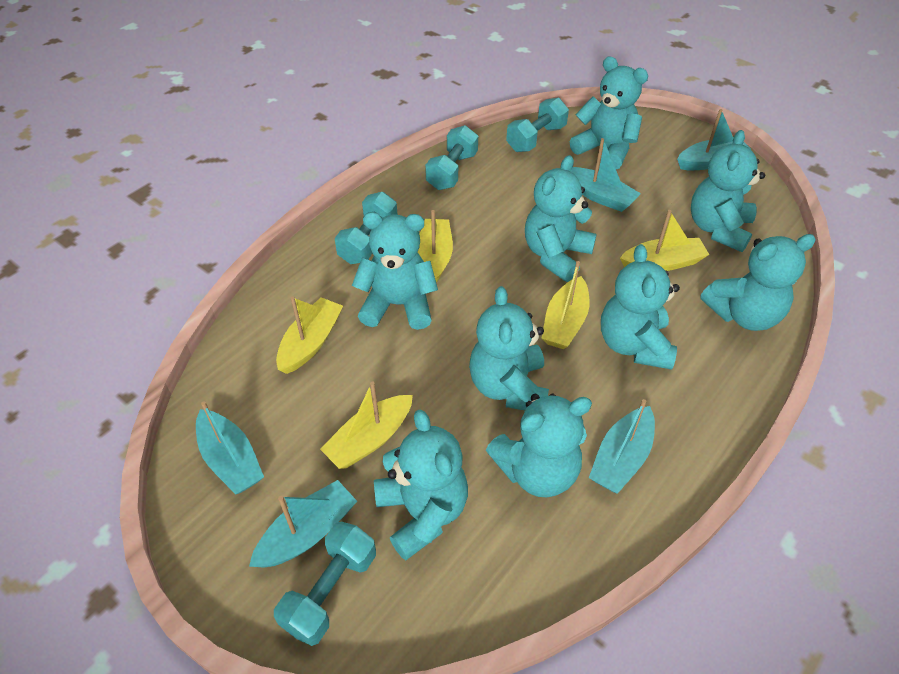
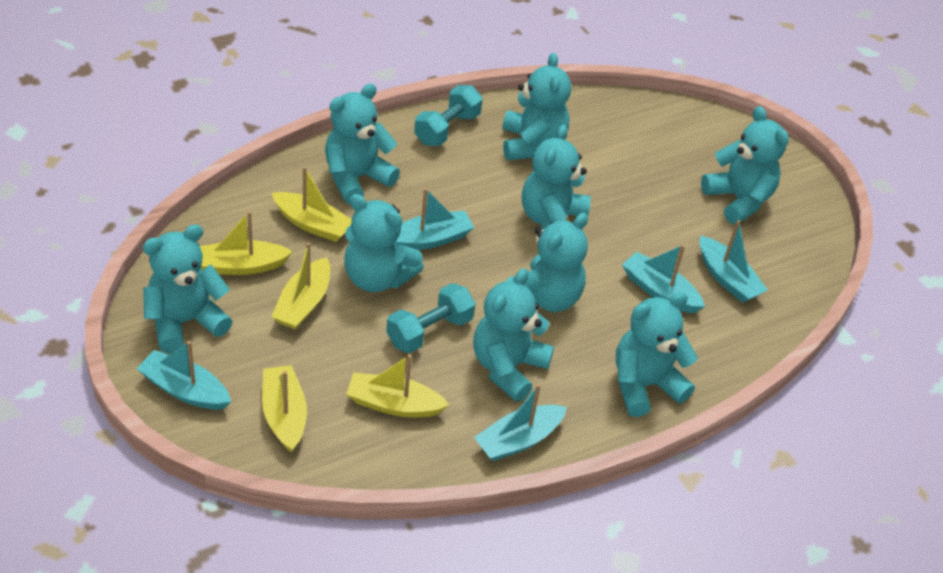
turquoise dumbbell: 4 -> 2

